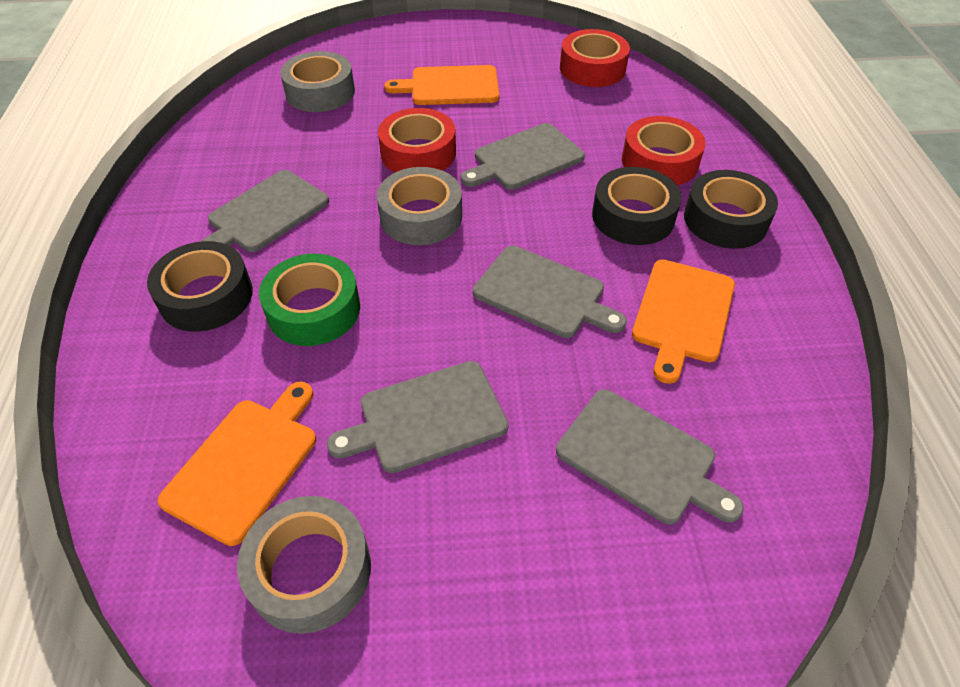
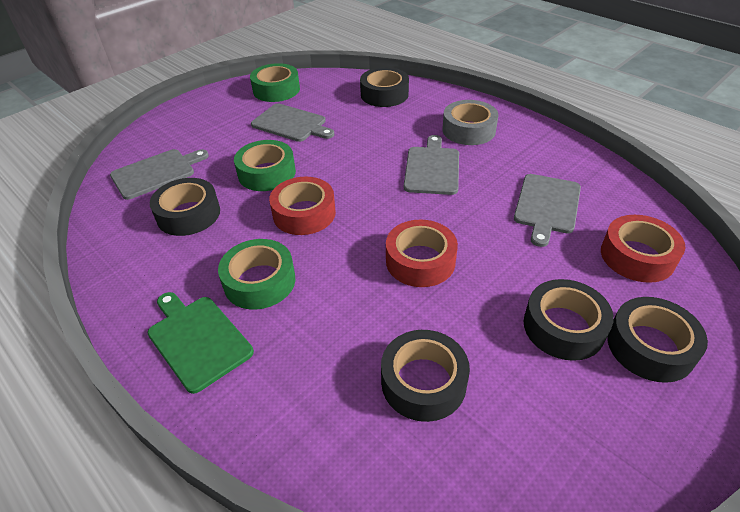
black tape: 3 -> 5
green cutting board: 0 -> 1
green tape: 1 -> 3
grey cutting board: 5 -> 4
grey tape: 3 -> 1
orange cutting board: 3 -> 0

